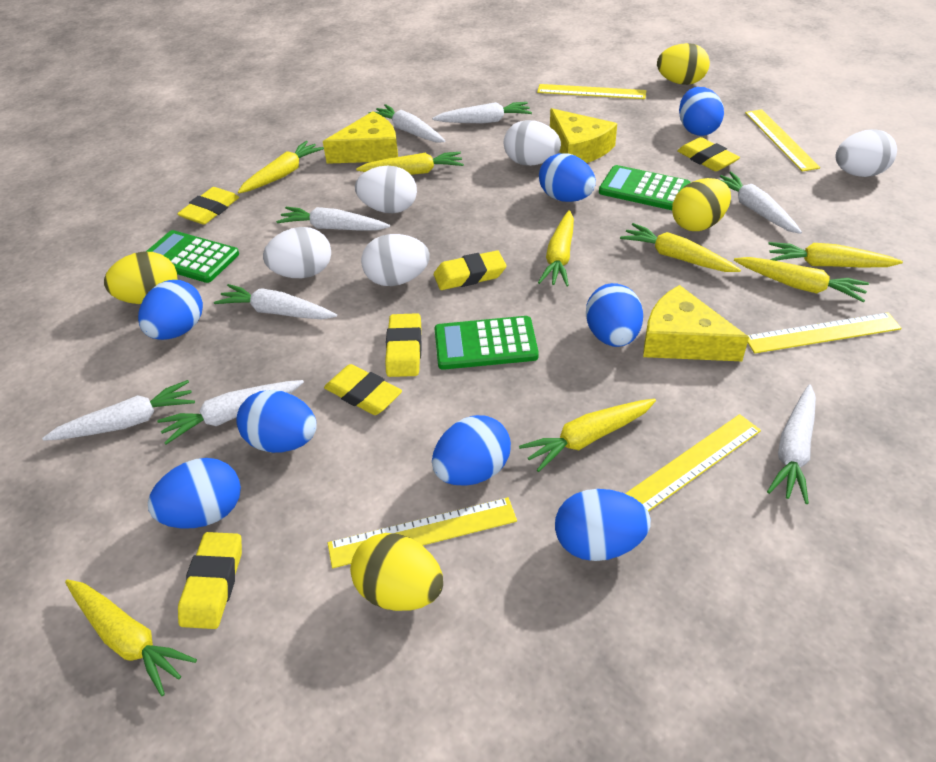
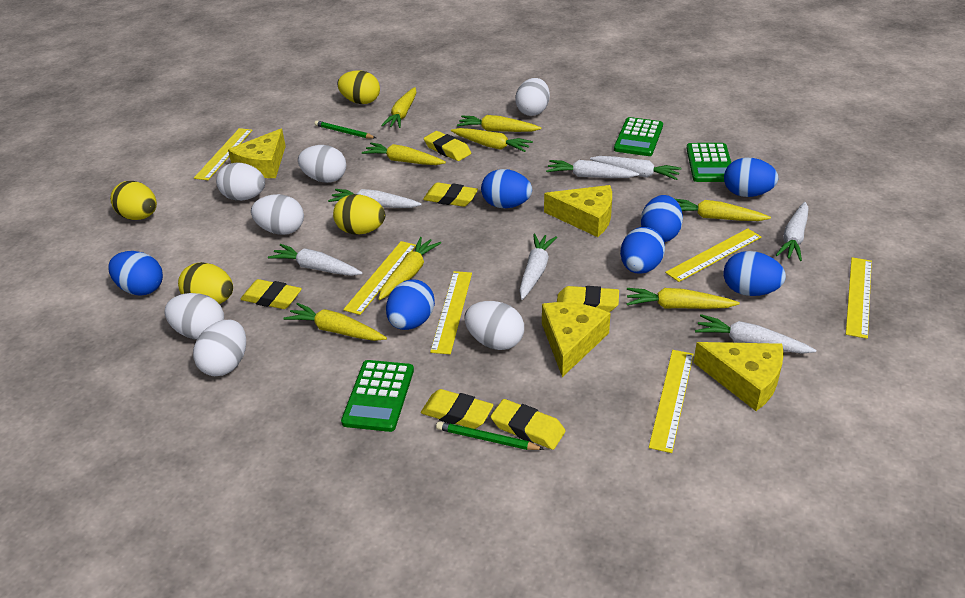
blue egg: 8 -> 7
green pencil: 0 -> 2
white carrot: 8 -> 7
white egg: 5 -> 7
yellow cheese: 3 -> 4
yellow ruler: 5 -> 6

